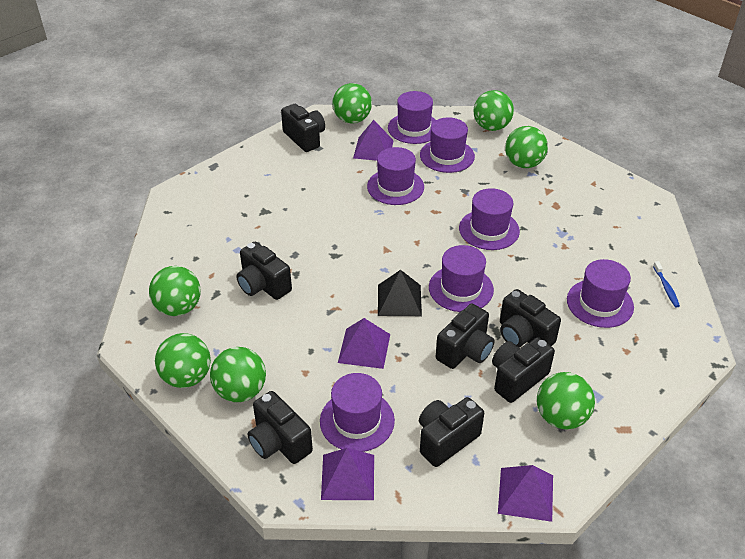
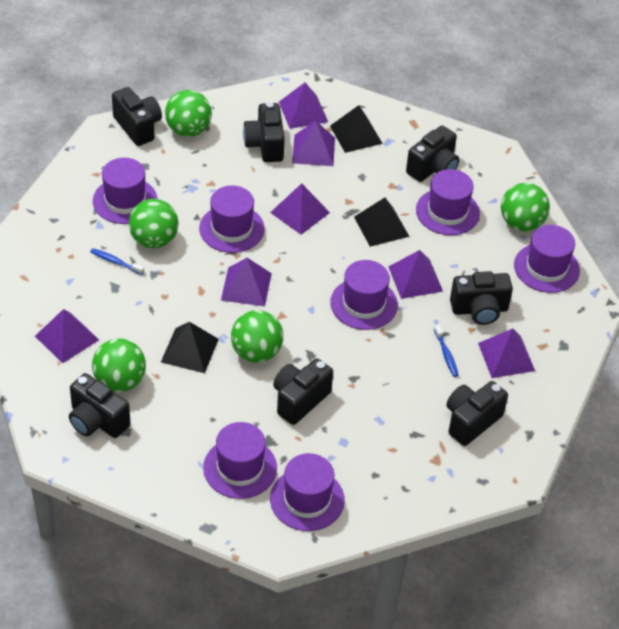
black pyramid: 1 -> 3
blue toothbrush: 1 -> 2
green ball: 7 -> 5
purple pyramid: 4 -> 7

